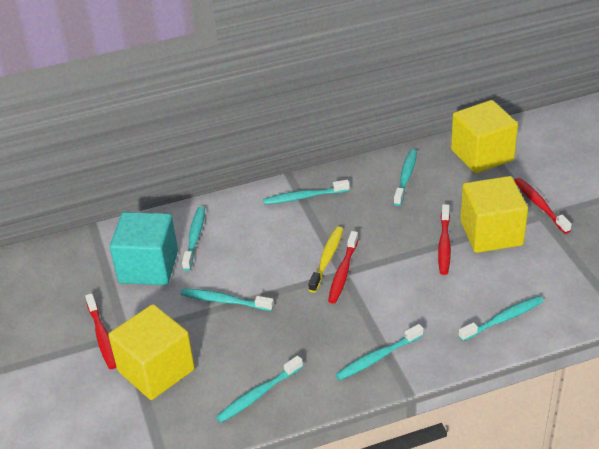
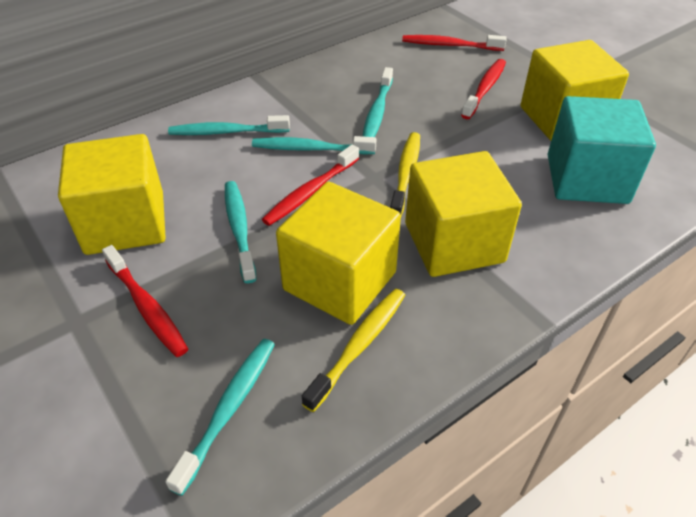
turquoise toothbrush: 7 -> 5
yellow cube: 3 -> 4
yellow toothbrush: 1 -> 2

